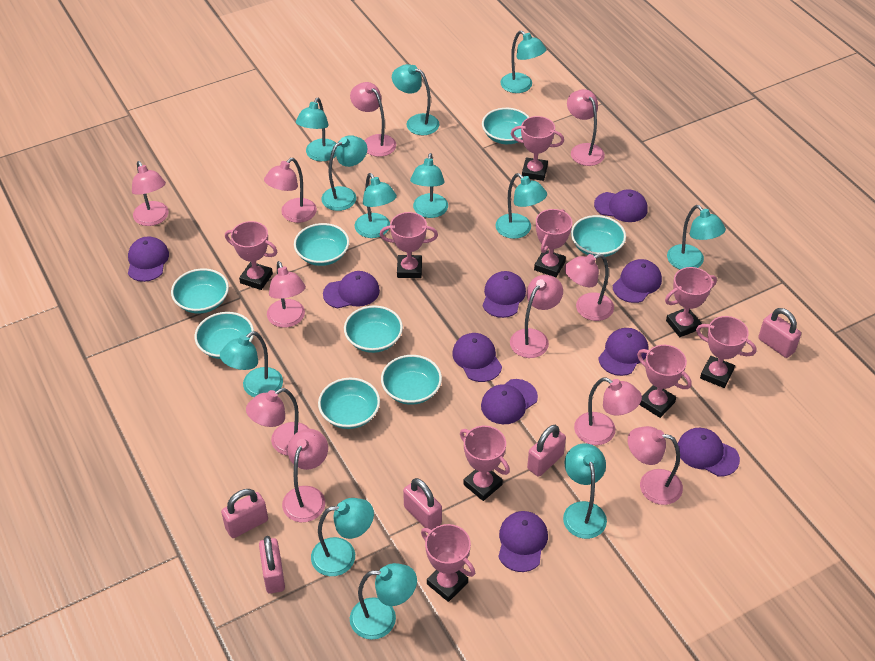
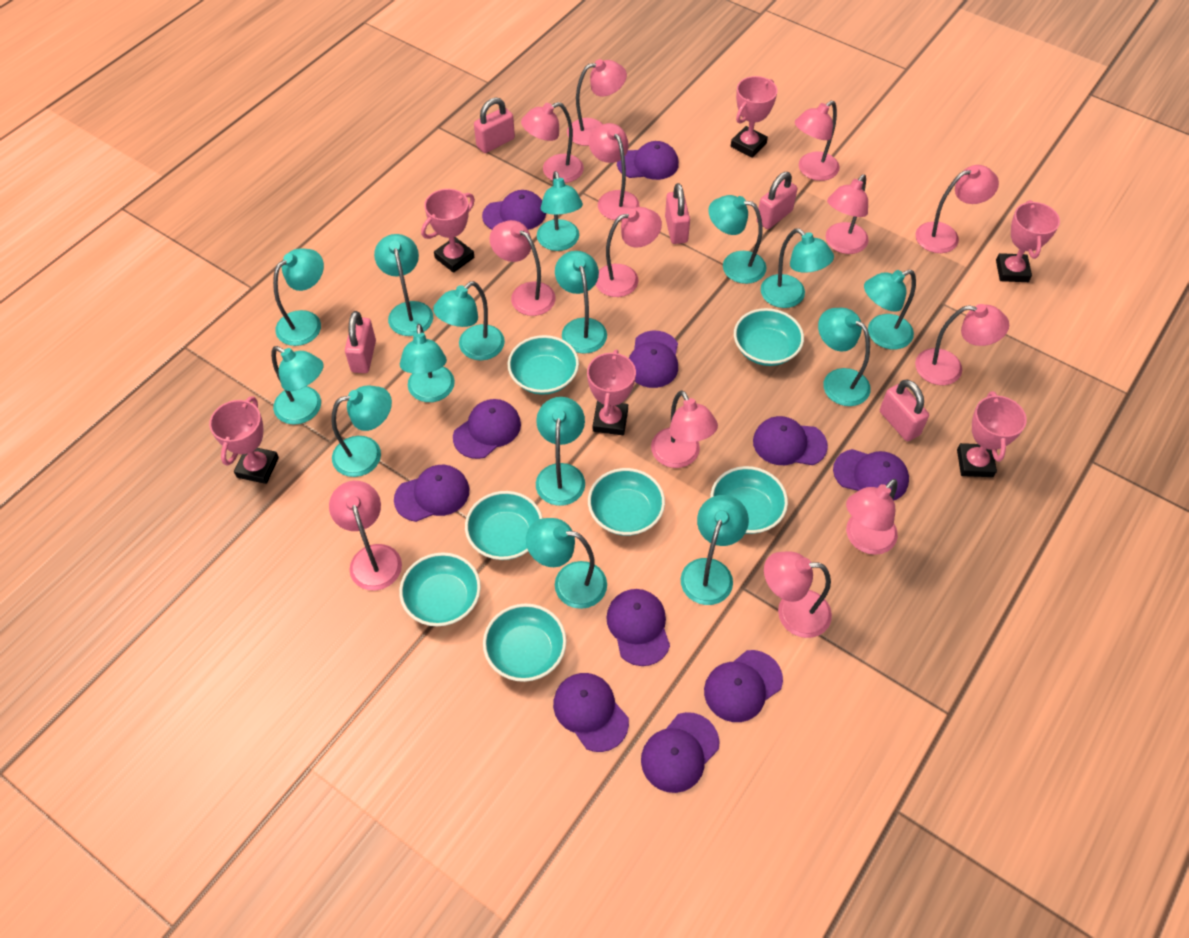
pink lamp: 11 -> 13
pink trophy: 9 -> 6
purple cap: 10 -> 11
turquoise bowl: 8 -> 7
turquoise lamp: 12 -> 15

